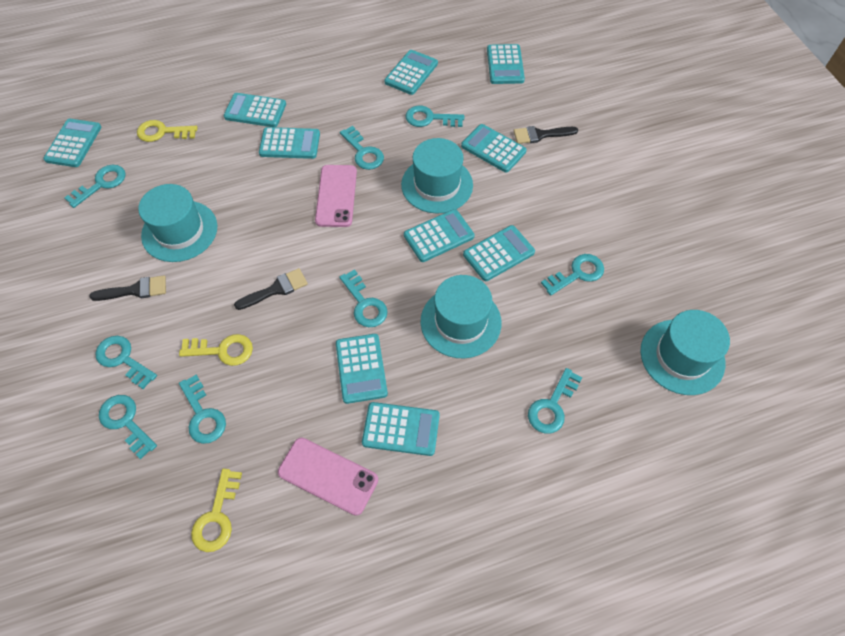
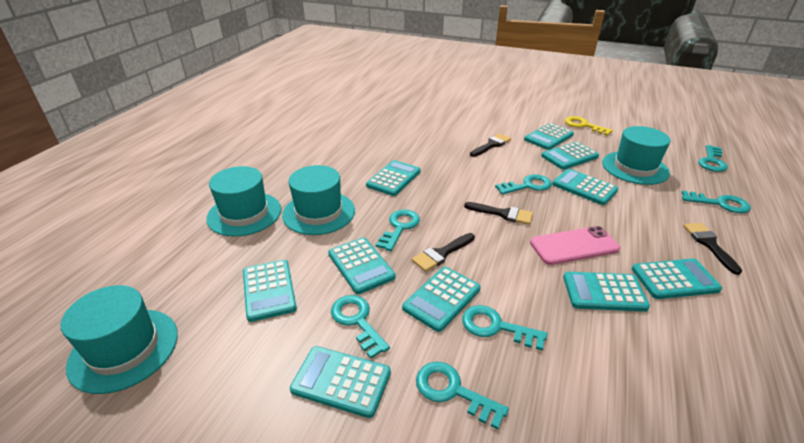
black brush: 3 -> 4
pink phone: 2 -> 1
turquoise key: 9 -> 7
yellow key: 3 -> 1

